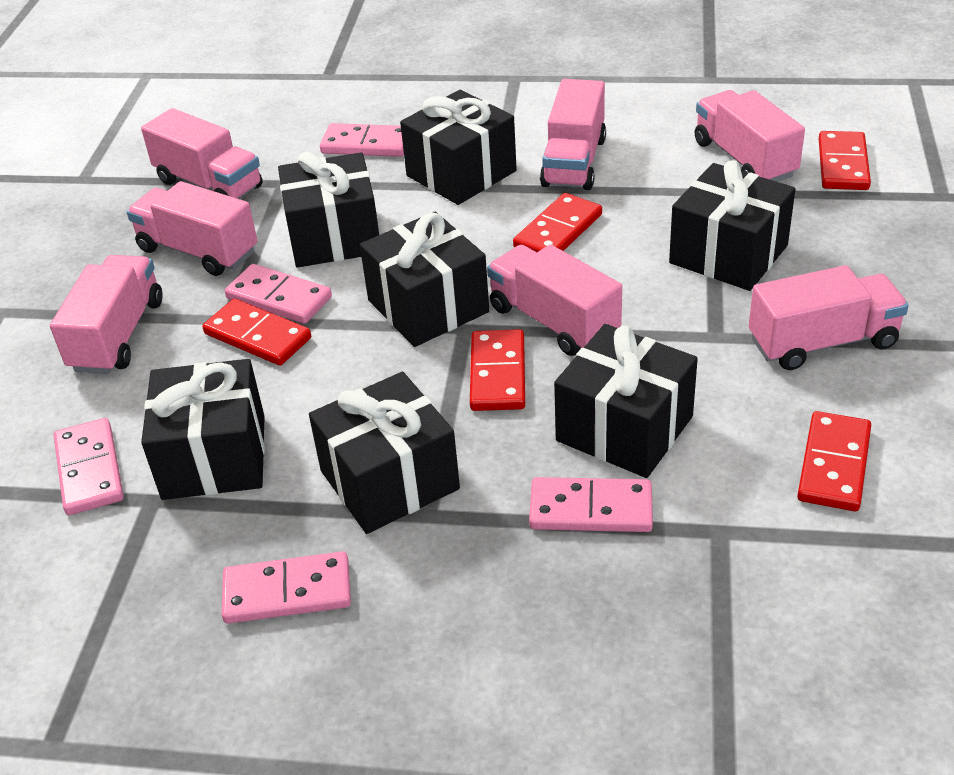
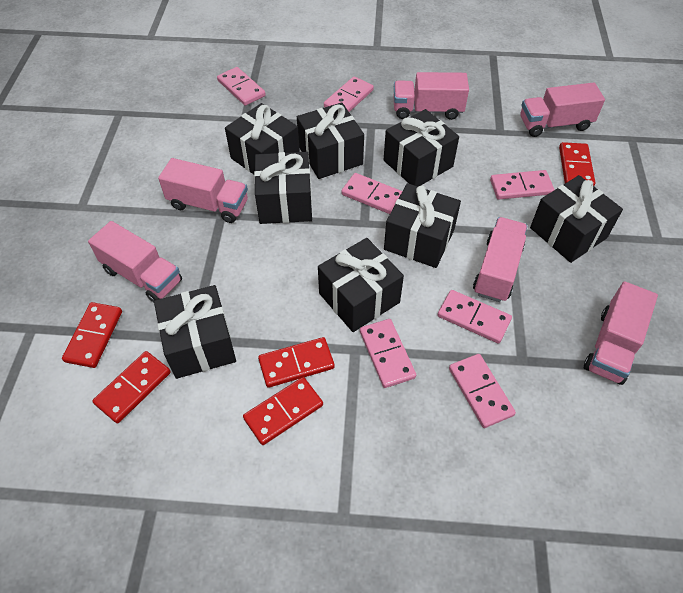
black gift: 7 -> 8
pink domino: 5 -> 7
pink truck: 7 -> 6

